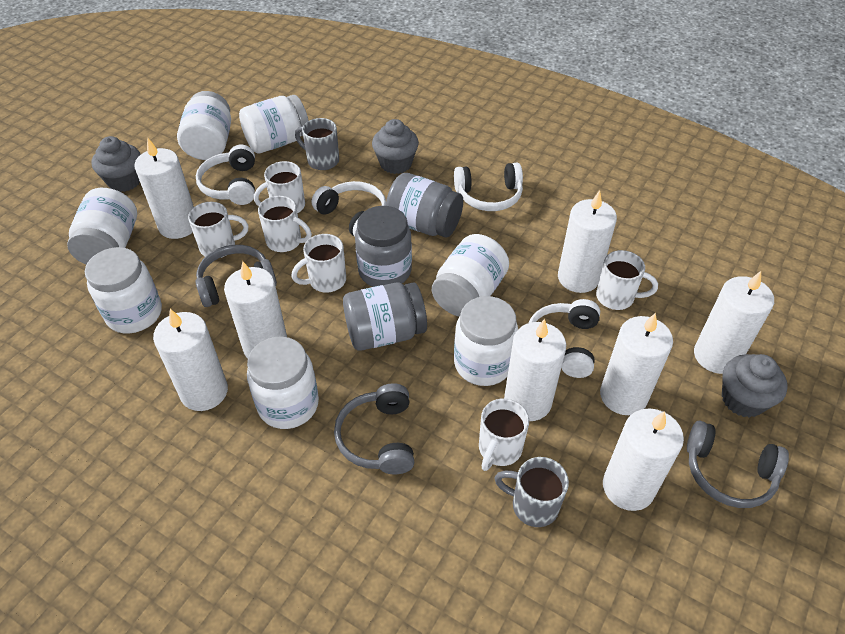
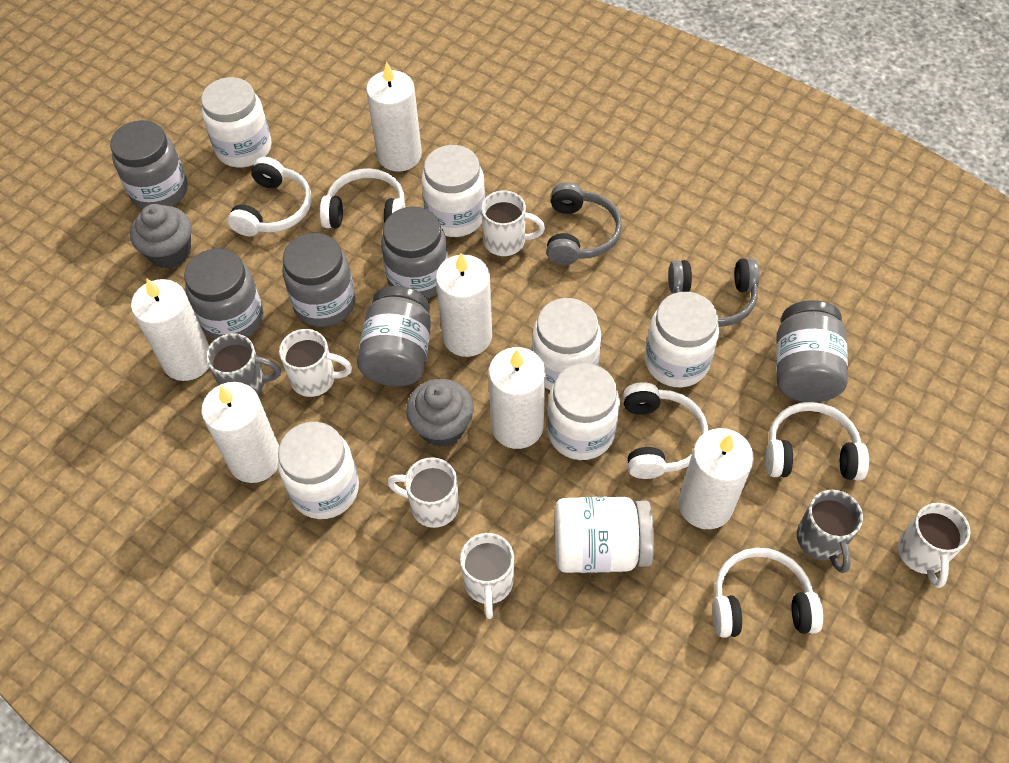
grey cupcake: 3 -> 2
grey headphones: 3 -> 2
grey jar: 3 -> 6
white candle: 8 -> 6
white headphones: 4 -> 5
white mug: 6 -> 5

